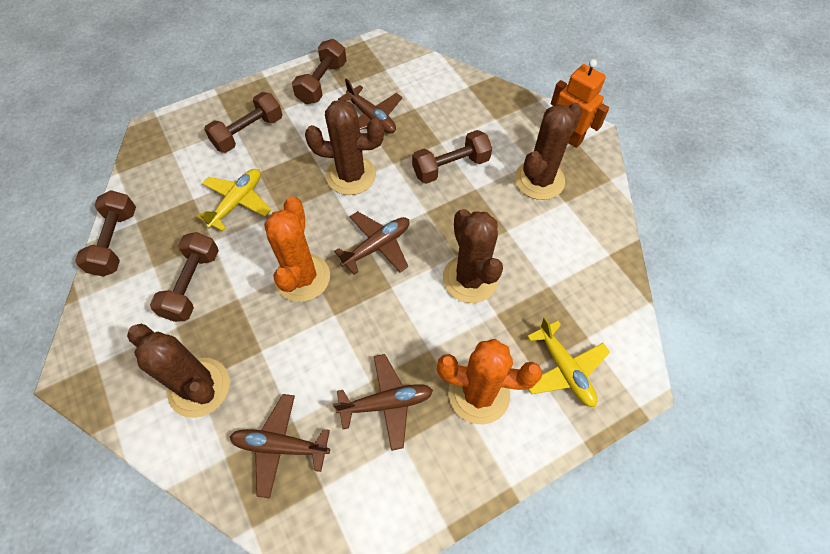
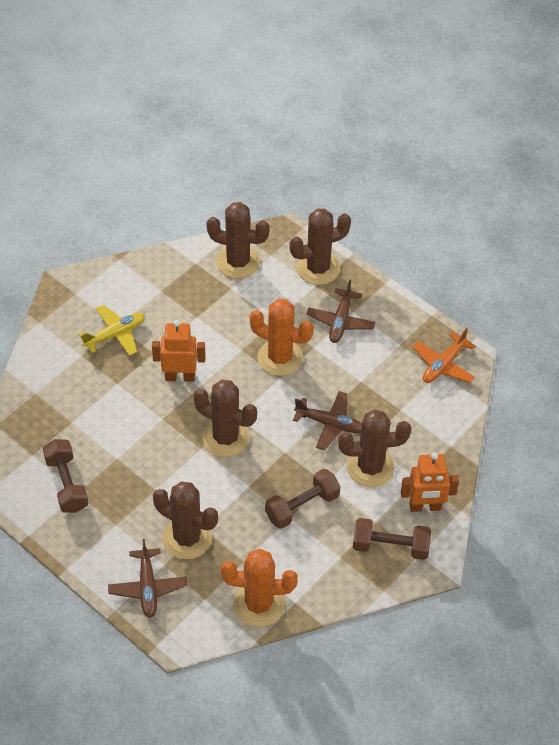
brown cactus: 4 -> 5
brown dumbbell: 5 -> 3
brown plane: 4 -> 3
orange plane: 0 -> 1
orange robot: 1 -> 2
yellow plane: 2 -> 1

